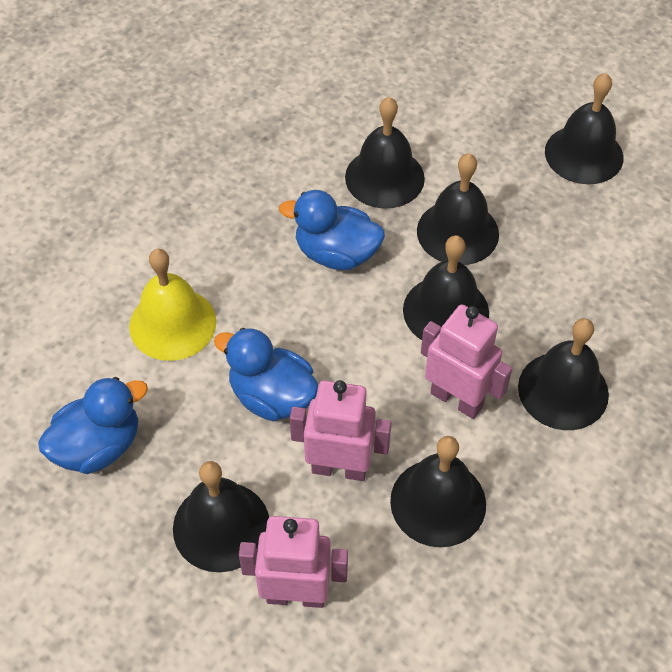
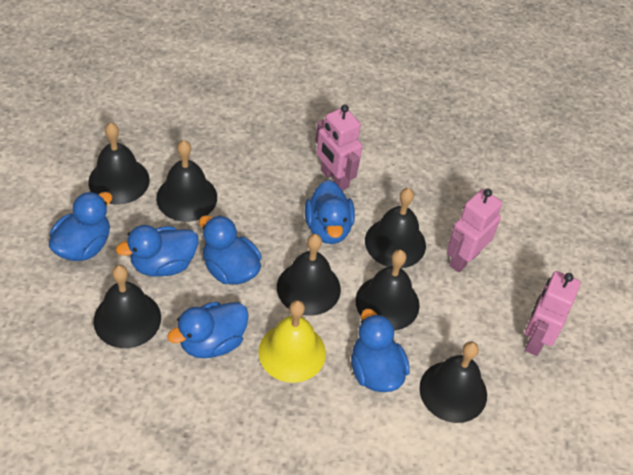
blue duck: 3 -> 6

